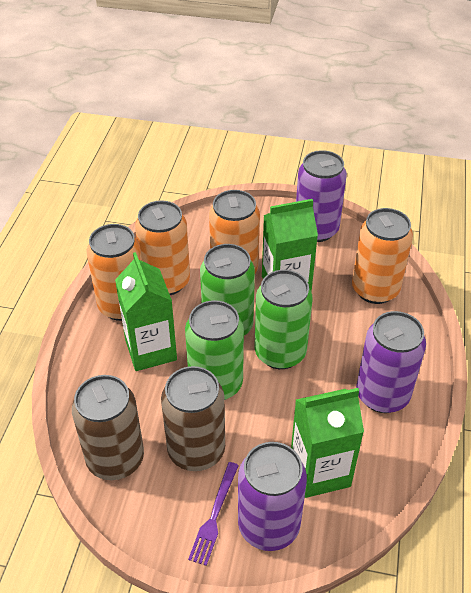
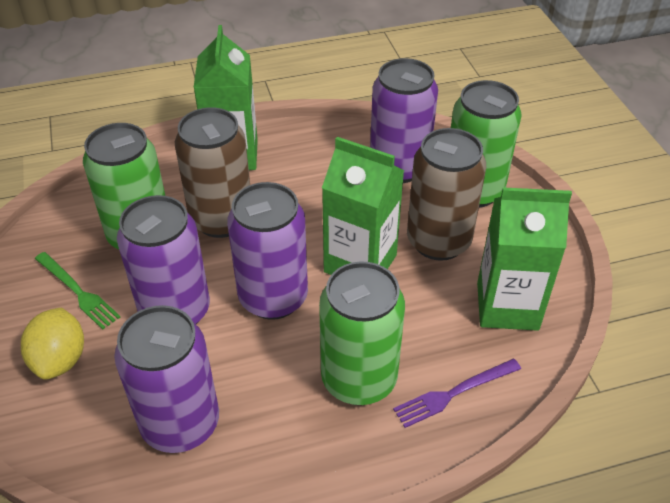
green fork: 0 -> 1
orange can: 4 -> 0
purple can: 3 -> 4
yellow lemon: 0 -> 1

